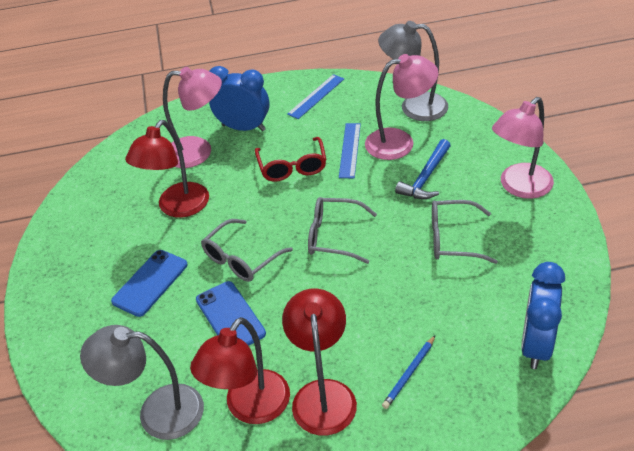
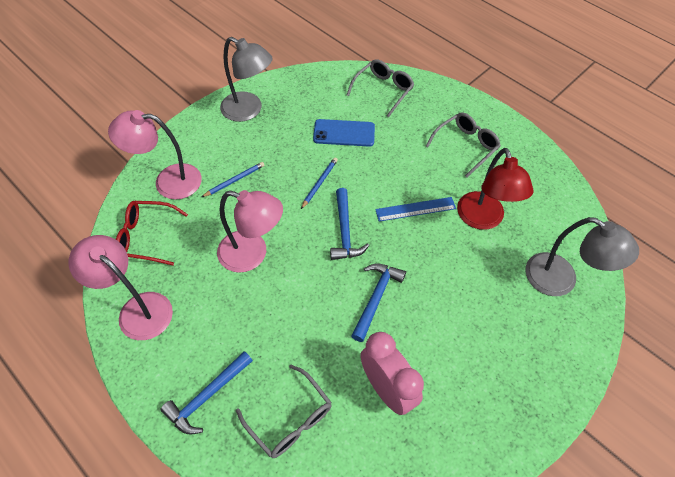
blue clock: 2 -> 0
blue hammer: 1 -> 3
blue pencil: 1 -> 2
blue phone: 2 -> 1
blue ruler: 2 -> 1
pink clock: 0 -> 1
red lamp: 3 -> 1

